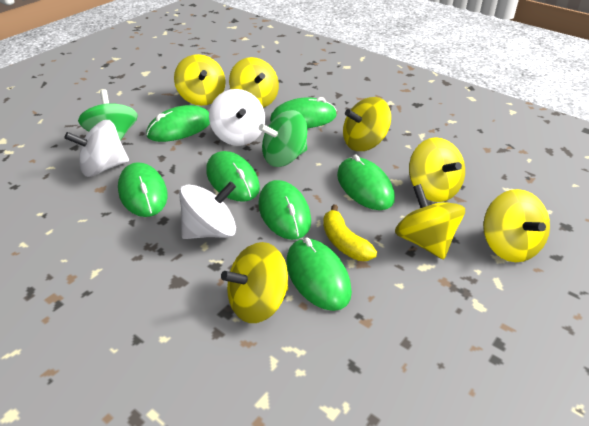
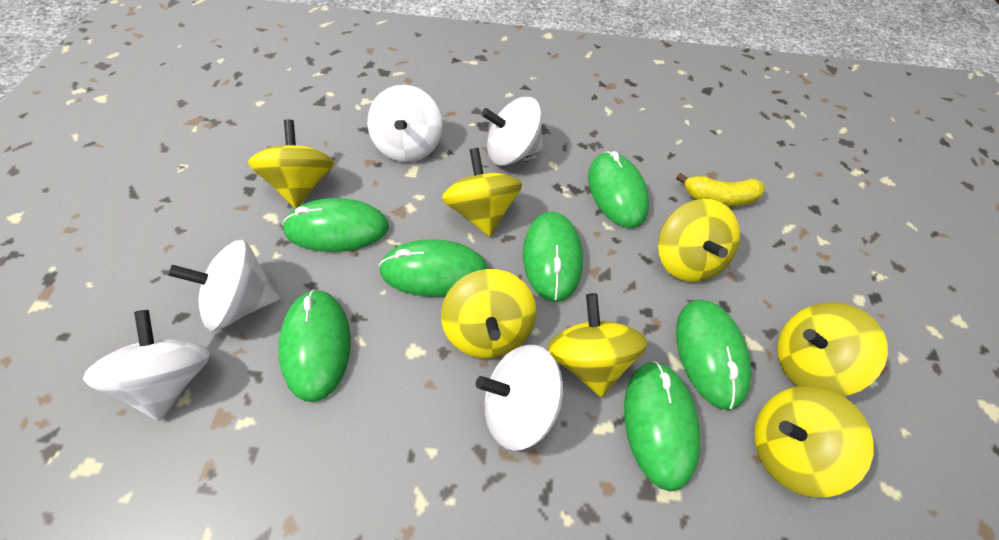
green spinning top: 2 -> 0
white spinning top: 3 -> 5

